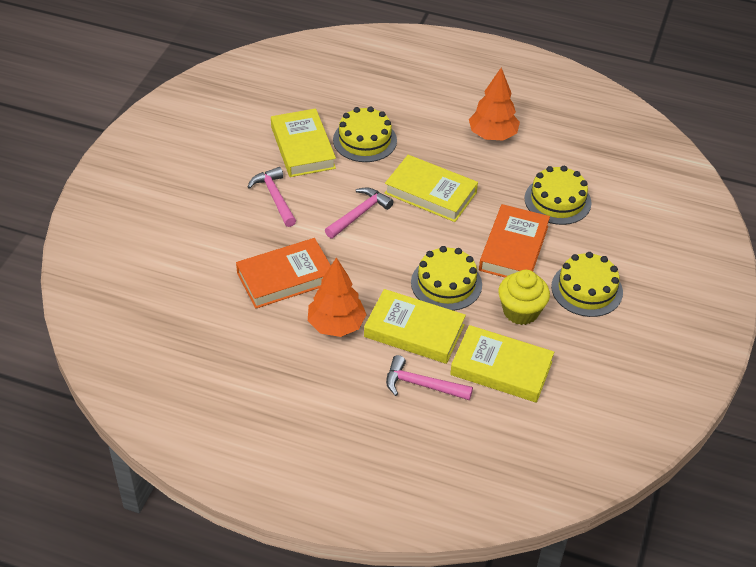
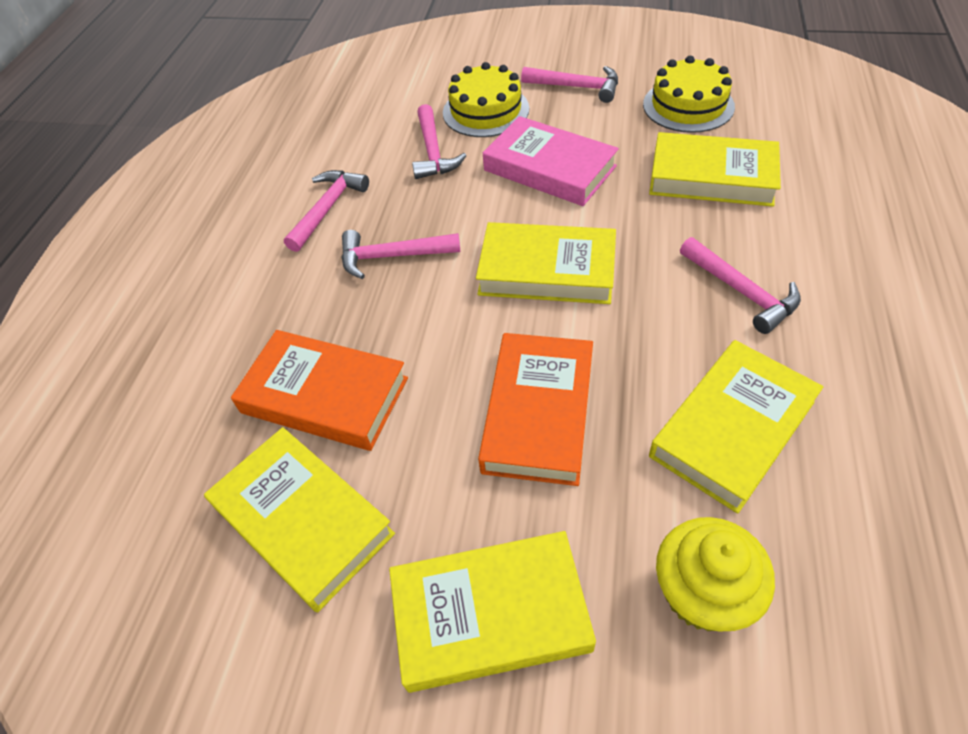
orange tree: 2 -> 0
pink book: 0 -> 1
pink hammer: 3 -> 5
yellow book: 4 -> 5
yellow cake: 4 -> 2

